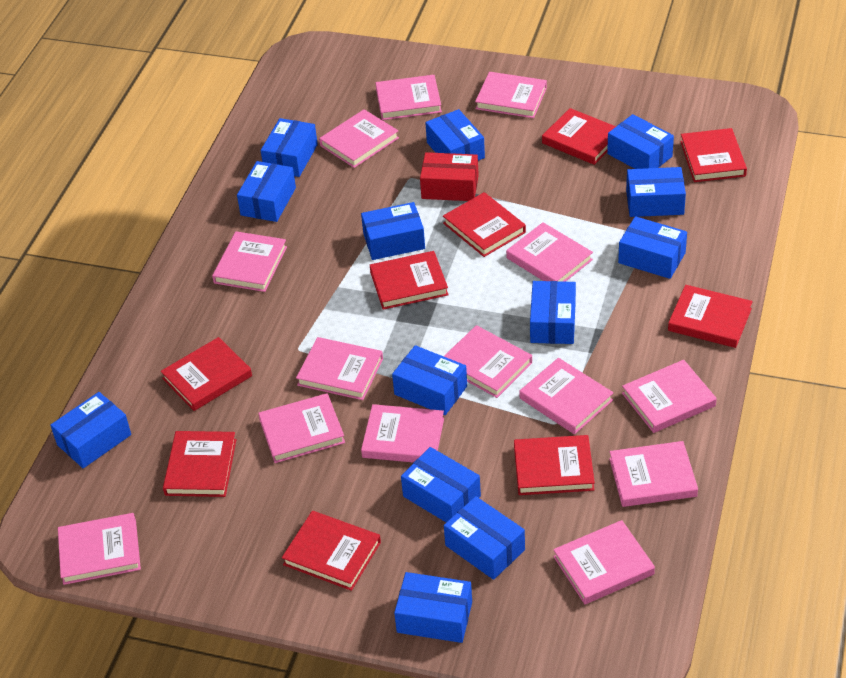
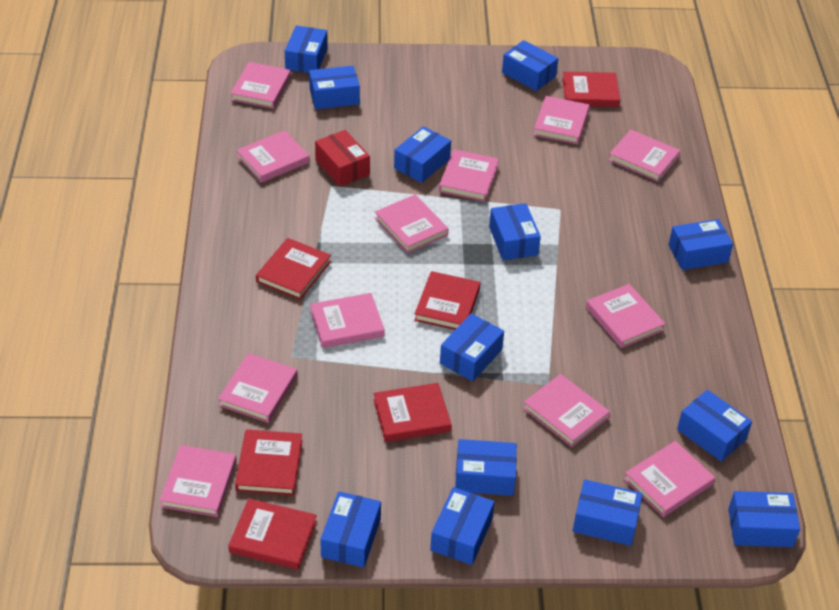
pink book: 14 -> 12
red book: 9 -> 6

